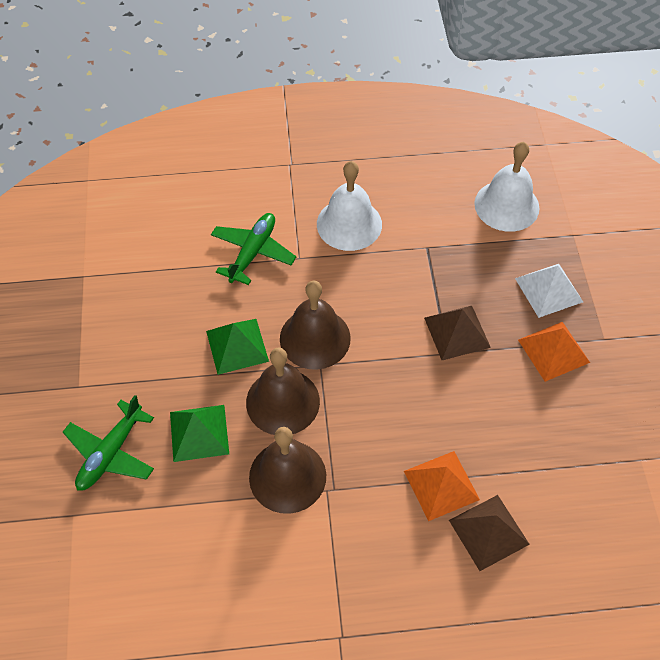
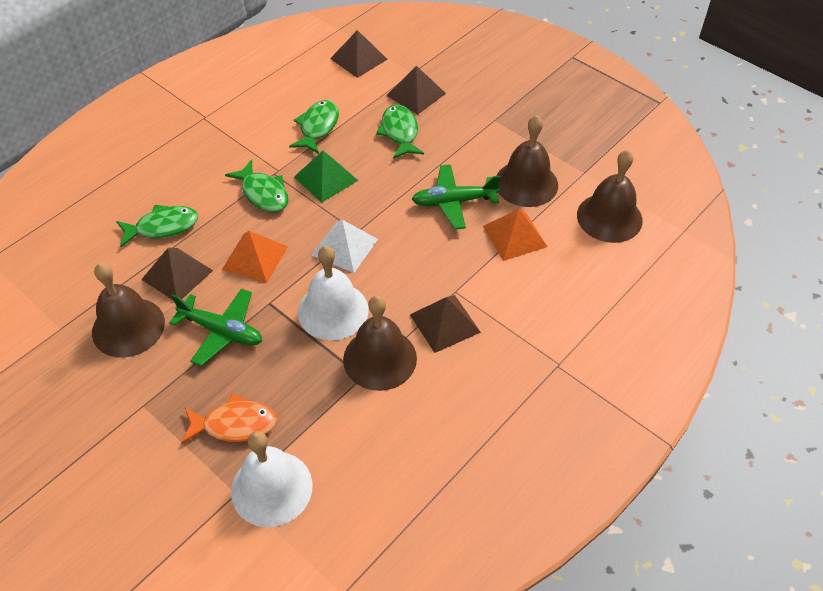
brown bell: 3 -> 4
brown pyramid: 2 -> 4
green fish: 0 -> 4
green pyramid: 2 -> 1
orange fish: 0 -> 1

